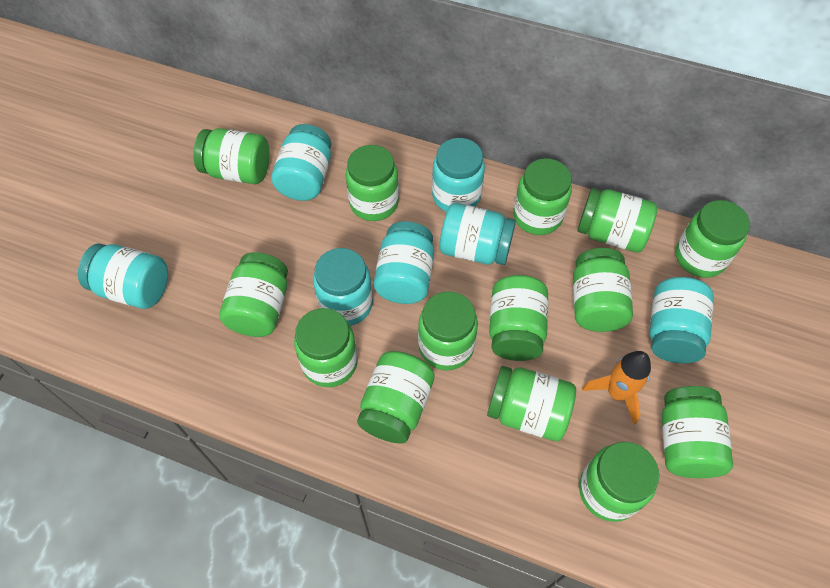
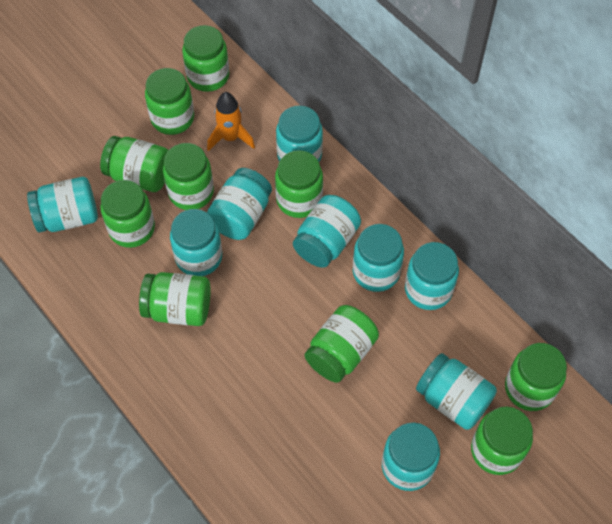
green jar: 14 -> 10
turquoise jar: 7 -> 9

